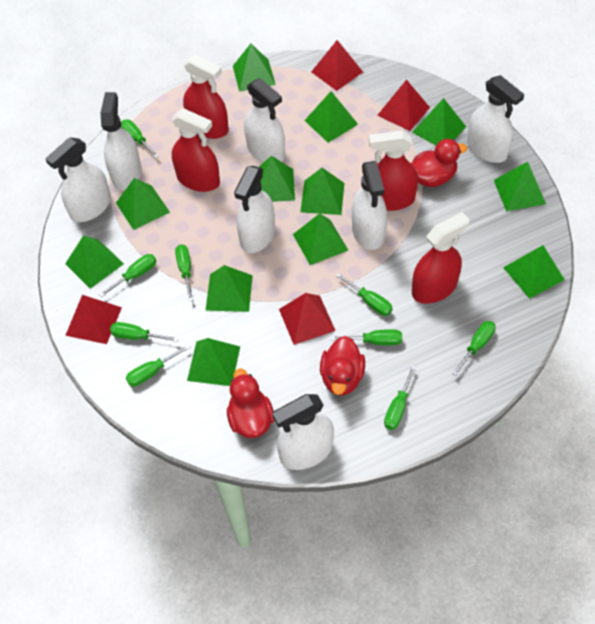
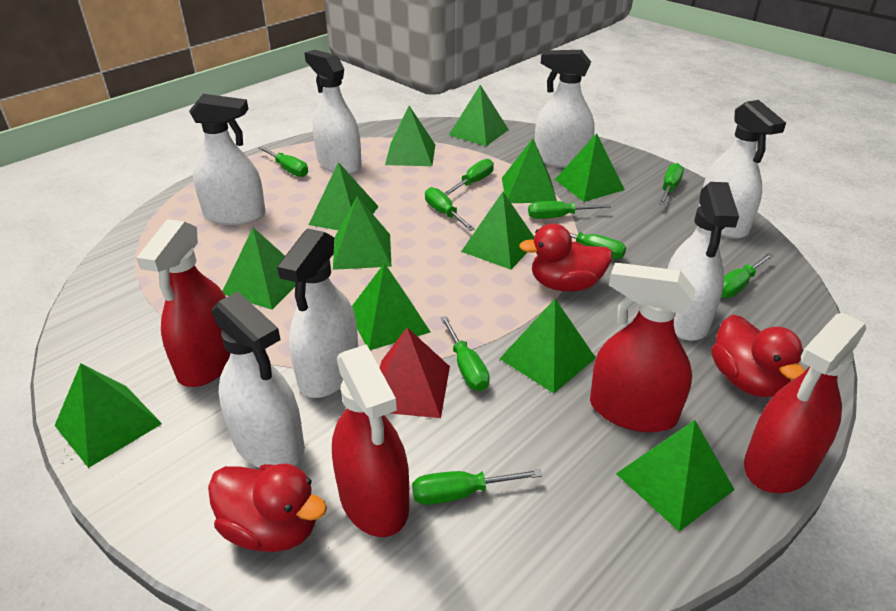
red pyramid: 4 -> 1

